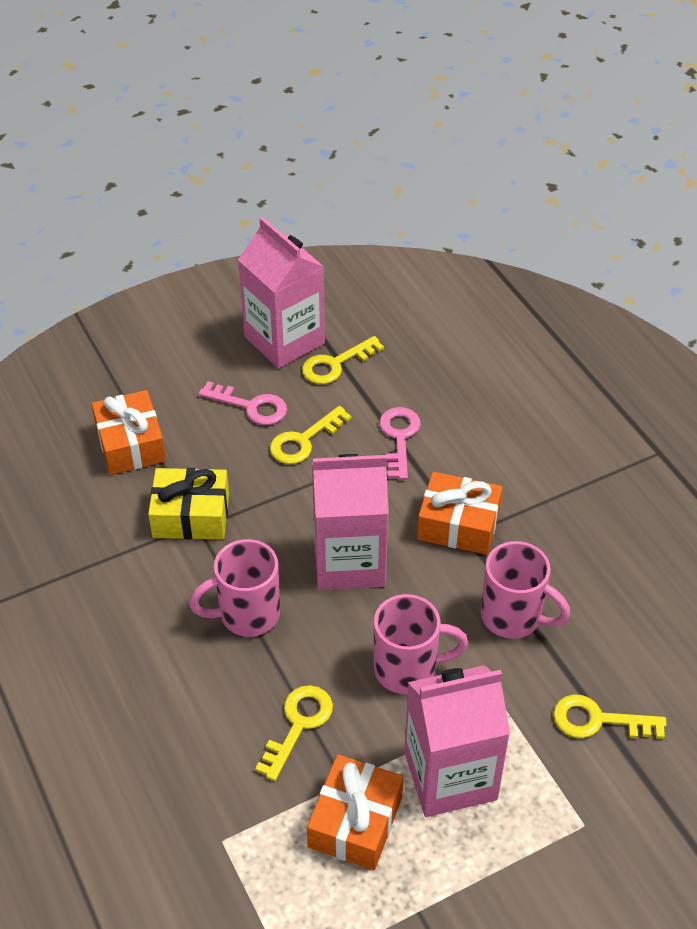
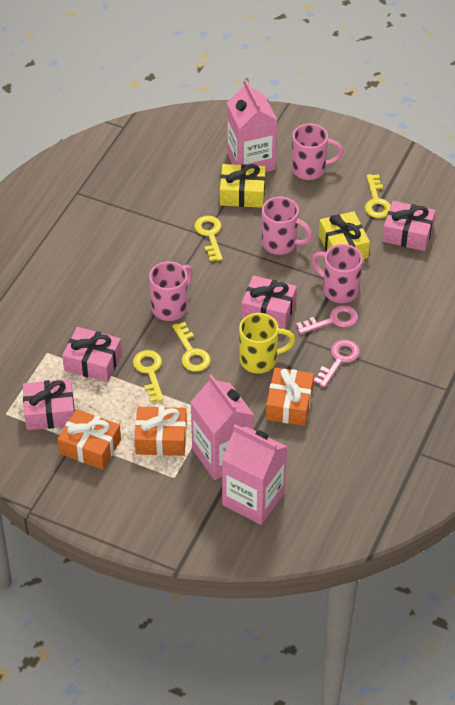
pink gift: 0 -> 4
pink mug: 3 -> 4
yellow gift: 1 -> 2
yellow mug: 0 -> 1

